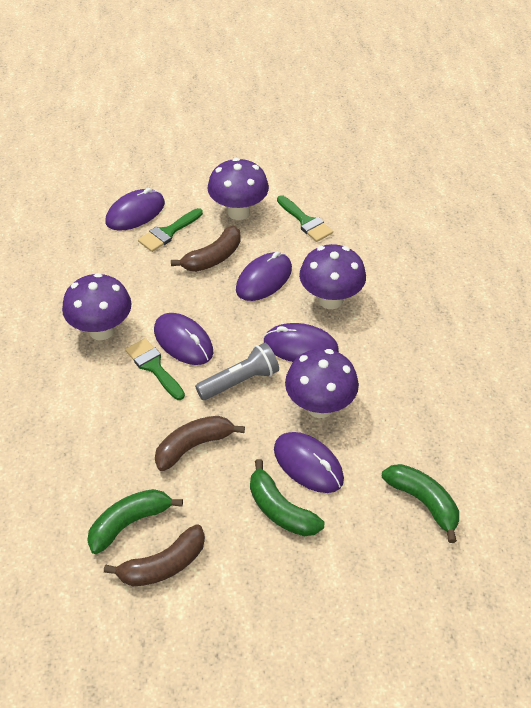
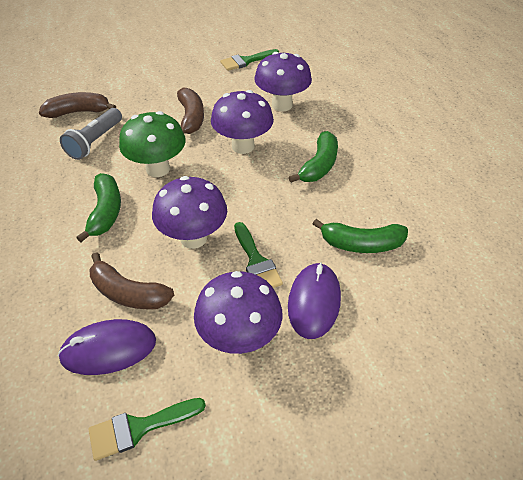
green mushroom: 0 -> 1
purple mouse: 5 -> 2

